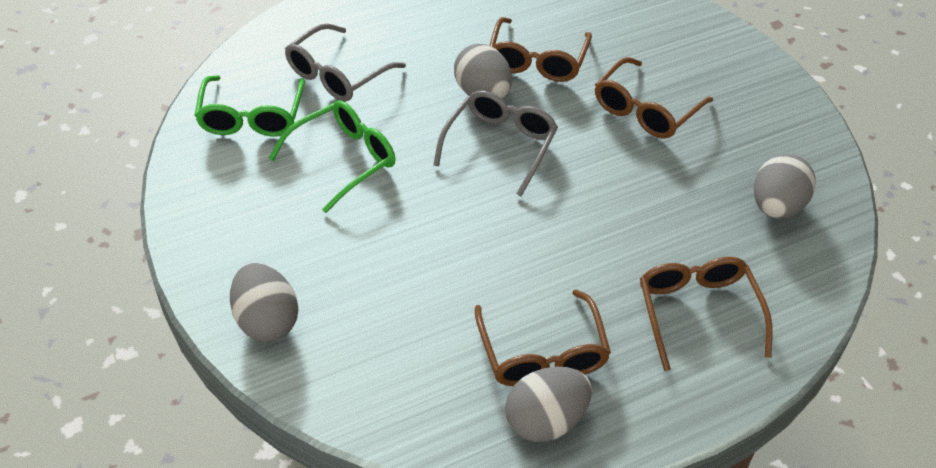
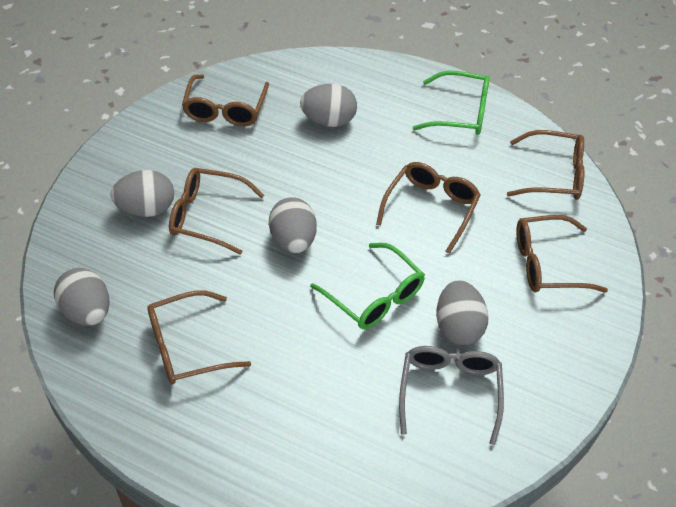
brown glasses: 4 -> 6
grey egg: 4 -> 5
grey glasses: 2 -> 1

